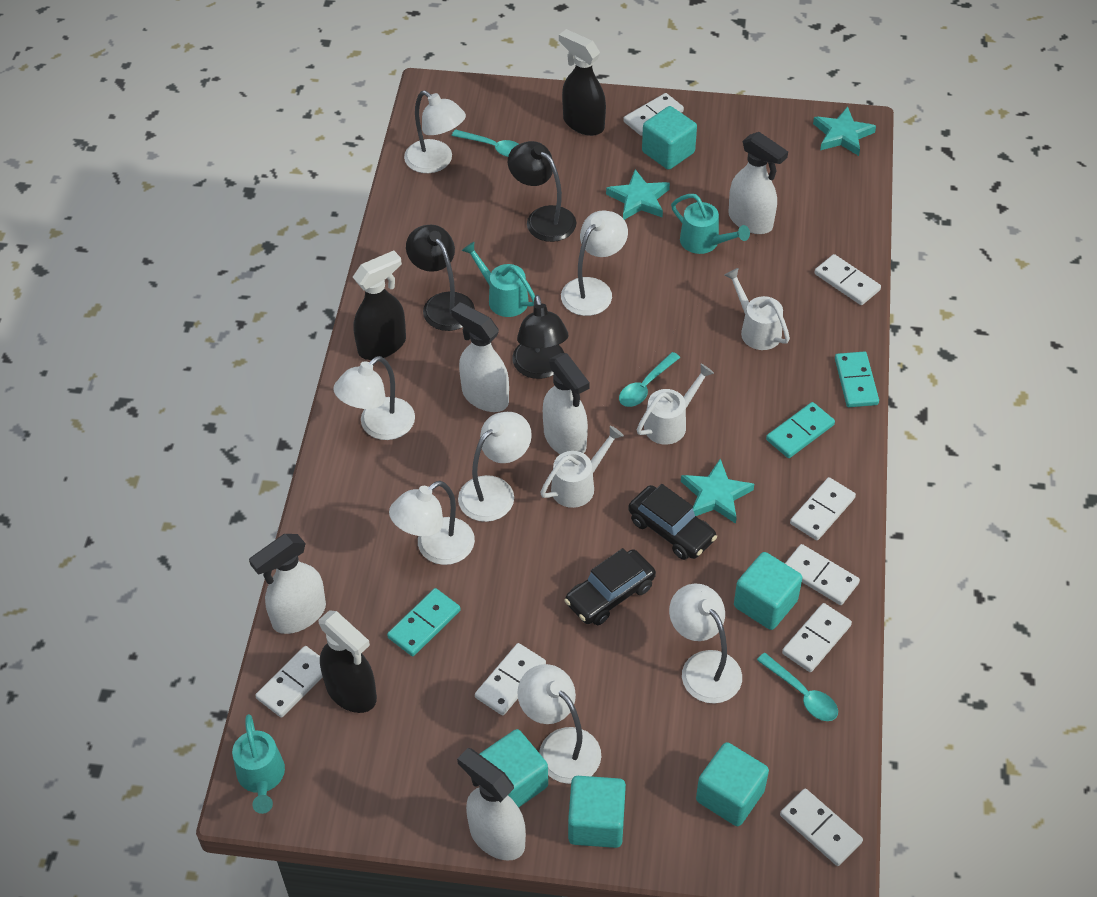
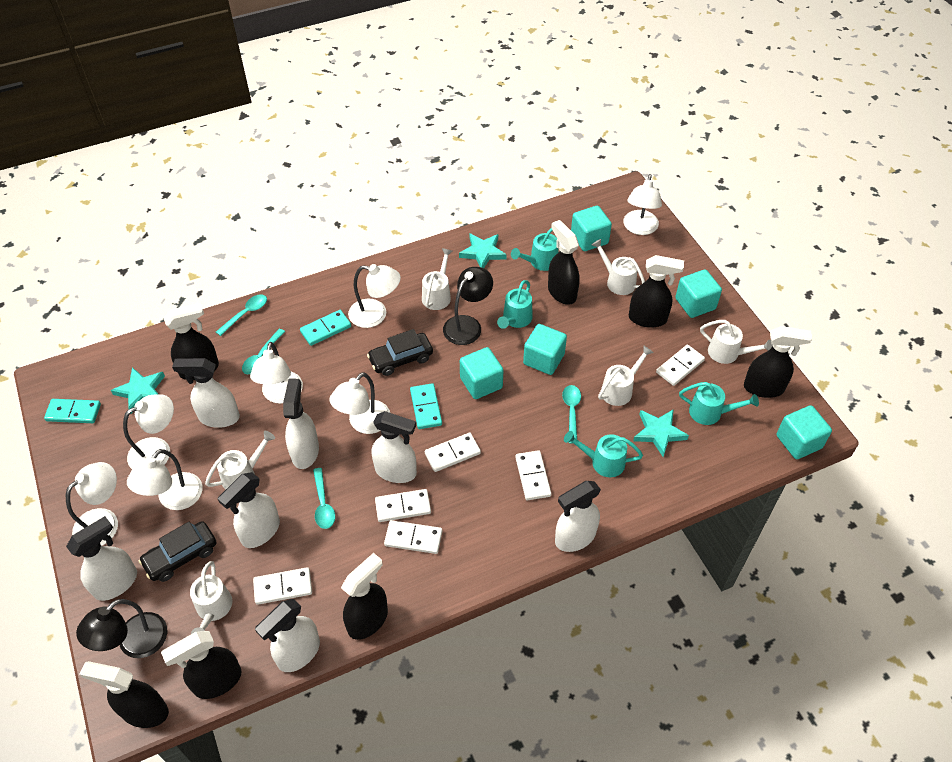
black lamp: 3 -> 2
black spray bottle: 3 -> 7
turquoise spoon: 3 -> 4
turquoise watering can: 3 -> 4
white domino: 8 -> 6
white spray bottle: 5 -> 7
white watering can: 3 -> 6

